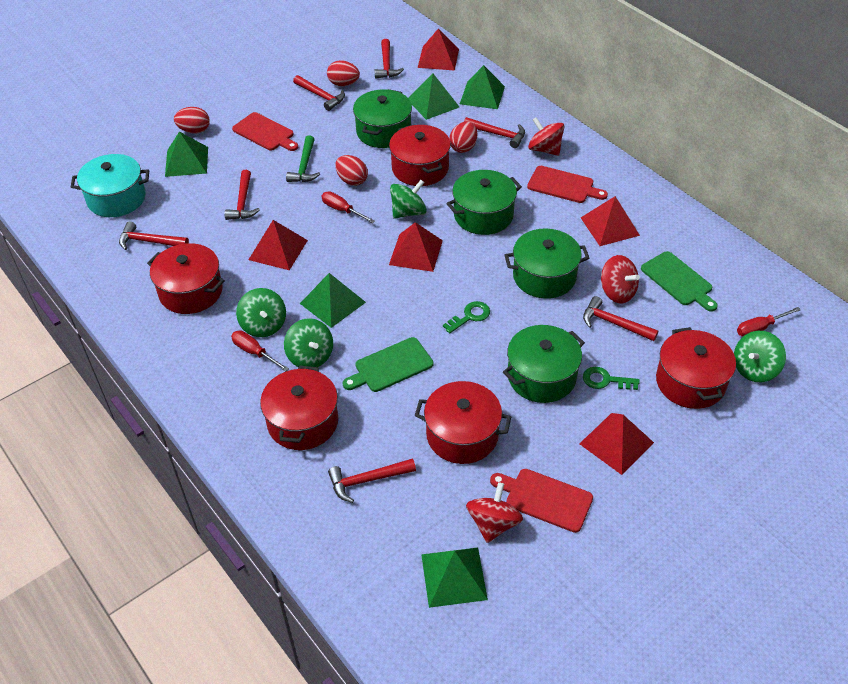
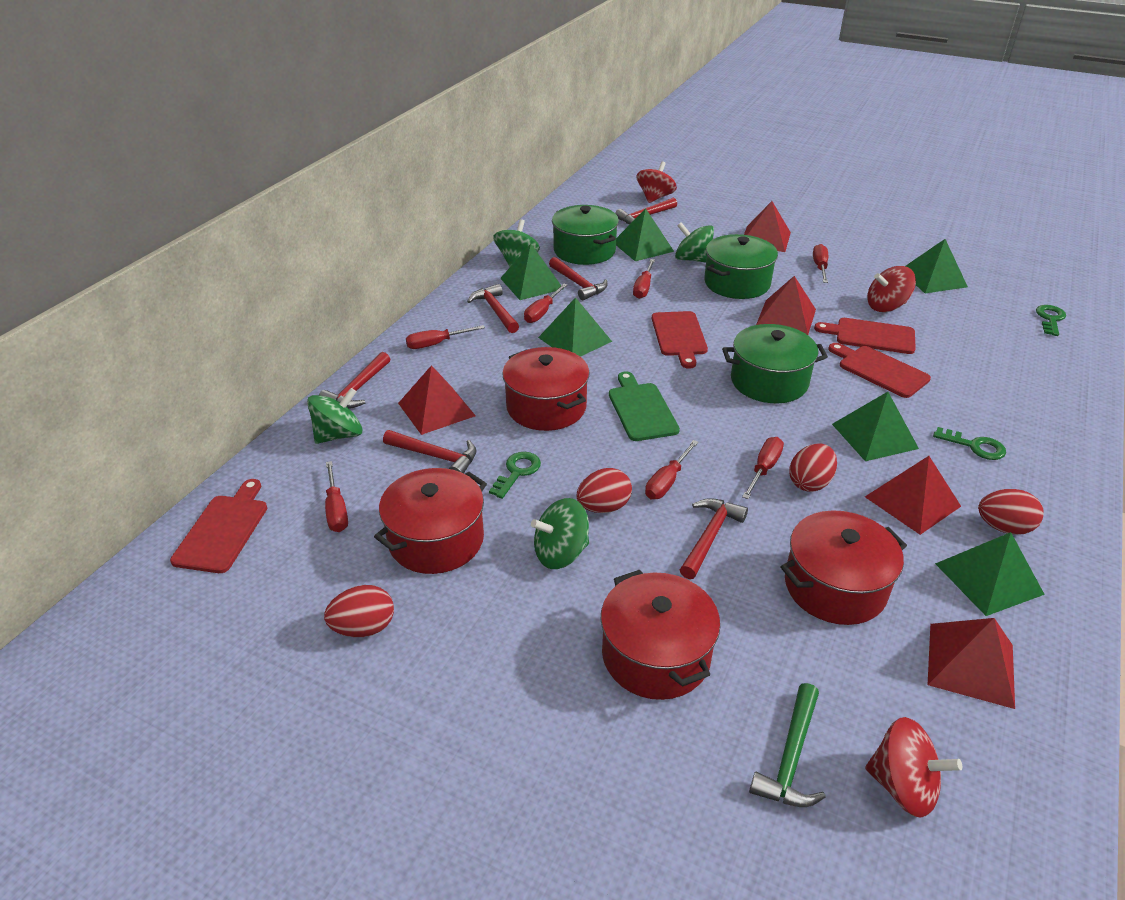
green cutting board: 2 -> 1
green key: 2 -> 3
green pot: 4 -> 3
green pyramid: 5 -> 6
red cutting board: 3 -> 4
red hammer: 7 -> 6
red pot: 5 -> 4
red screwdriver: 3 -> 7
turquoise pot: 1 -> 0

